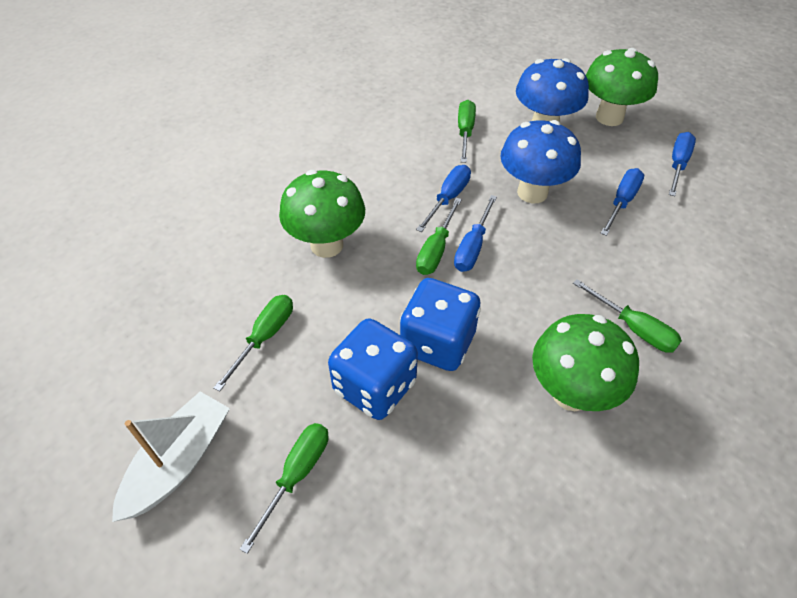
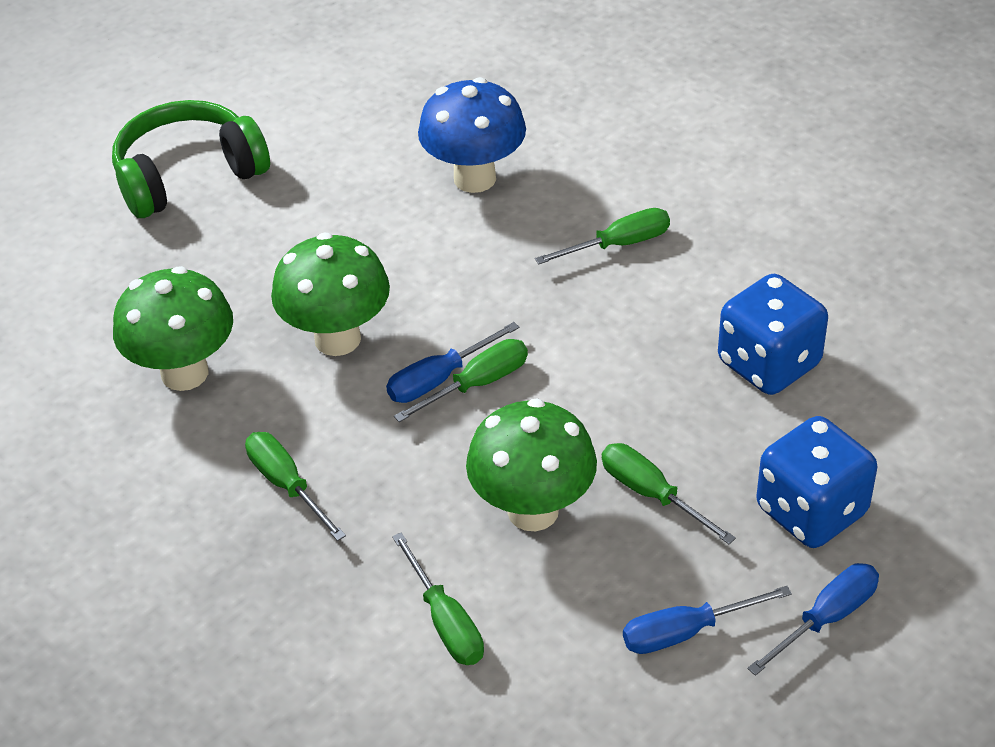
blue mushroom: 2 -> 1
blue screwdriver: 4 -> 3
green headphones: 0 -> 1
white boat: 1 -> 0

